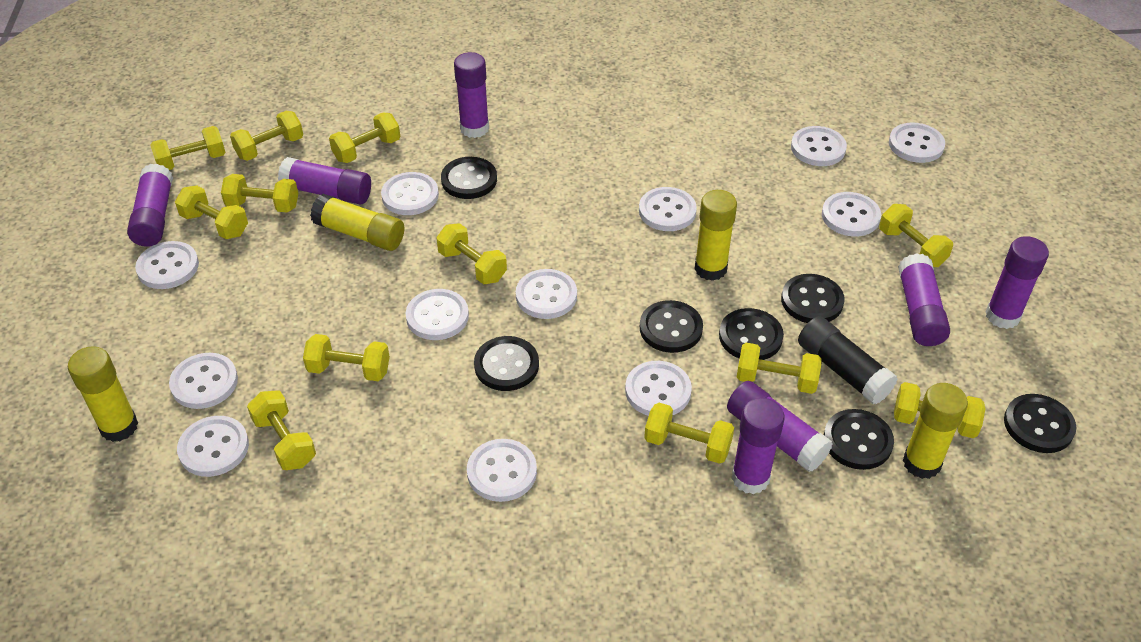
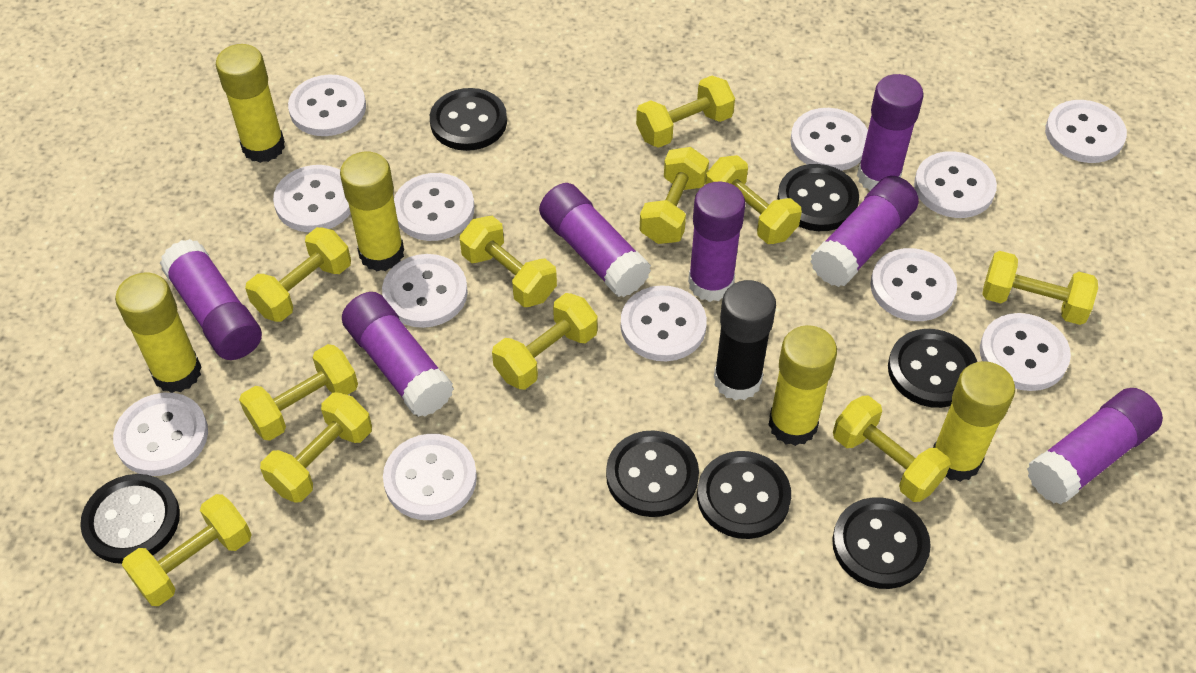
yellow dumbbell: 12 -> 11
yellow glue stick: 4 -> 5

